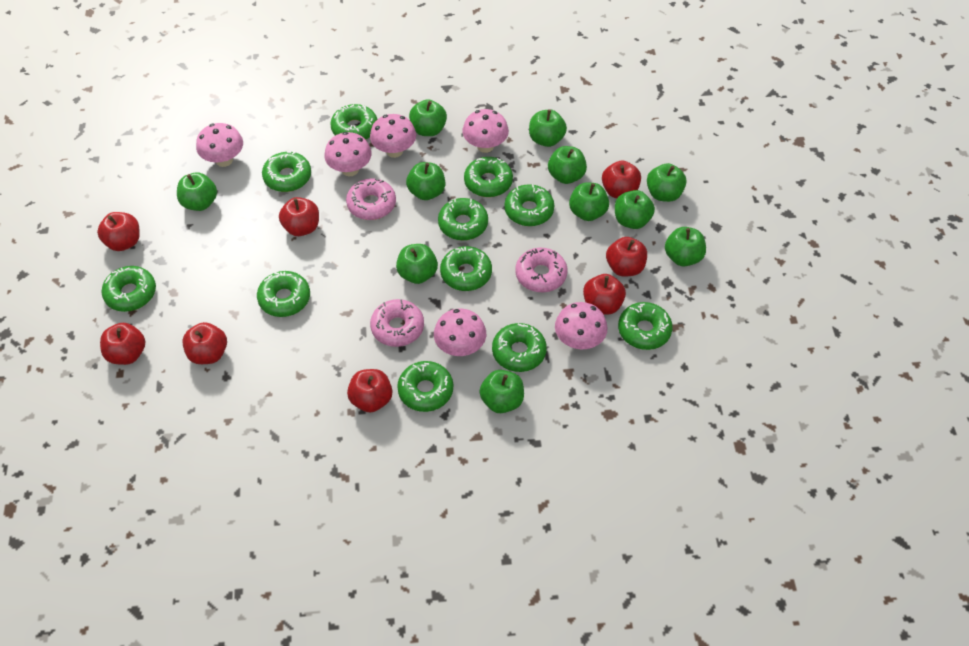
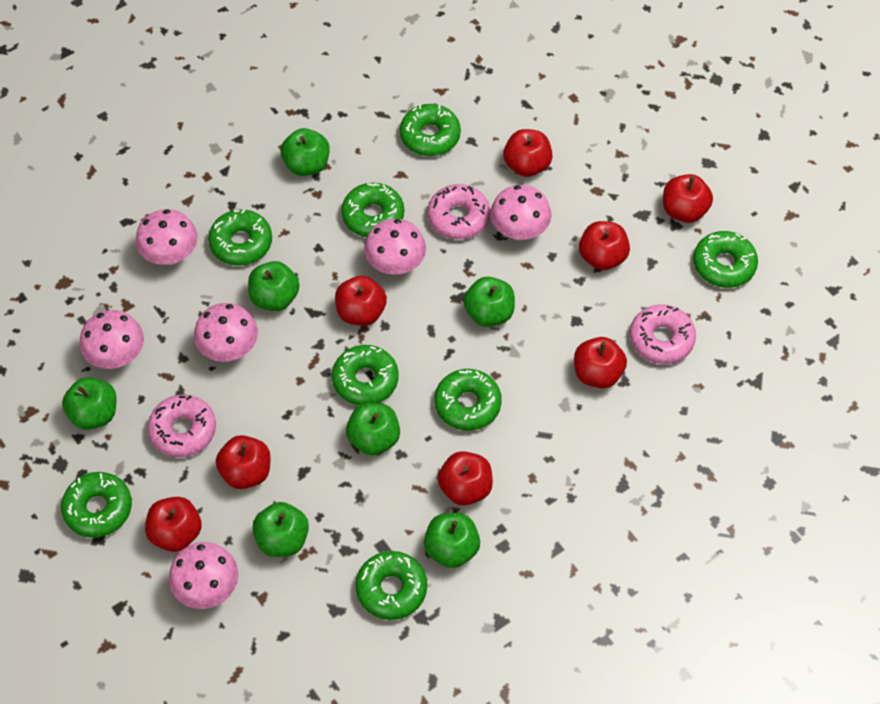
green apple: 11 -> 7
green donut: 11 -> 8

